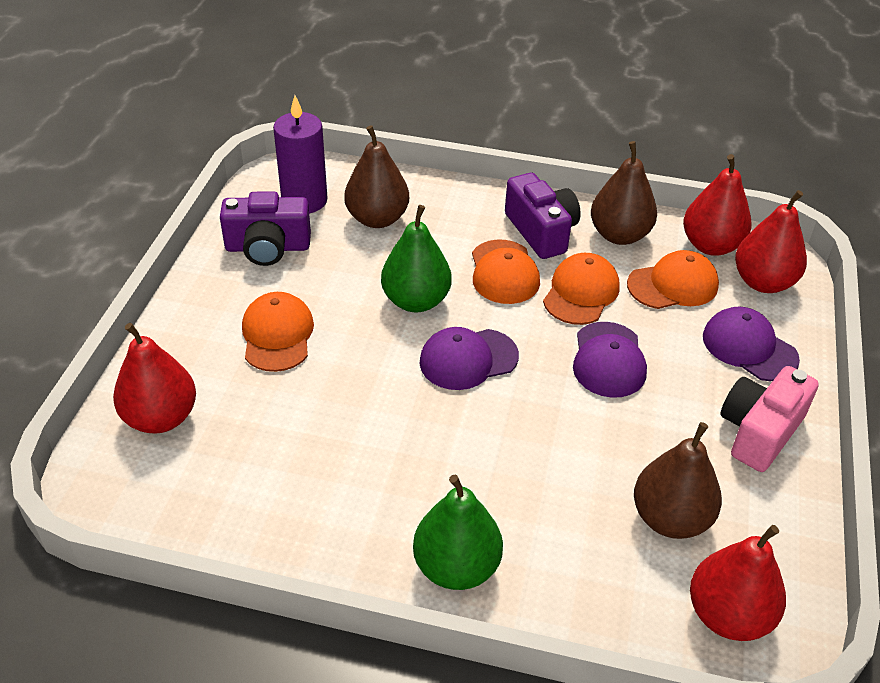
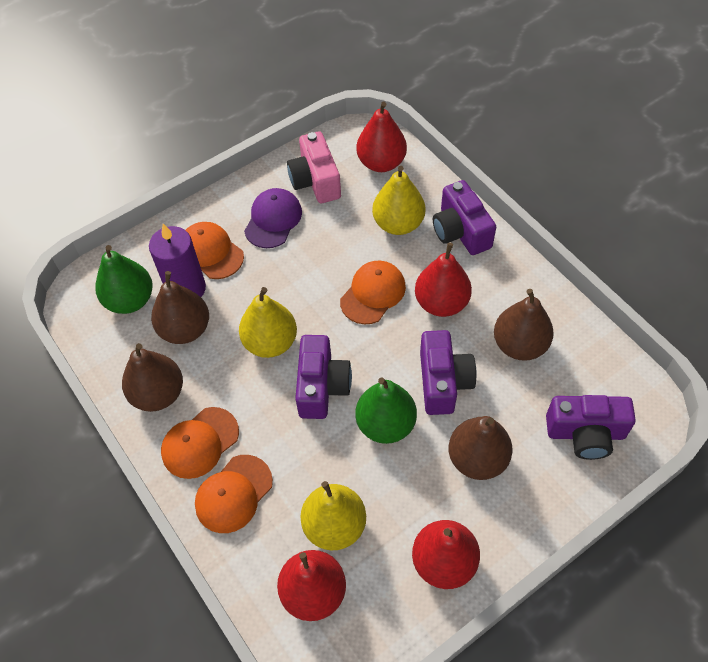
brown pear: 3 -> 4
purple camera: 2 -> 4
purple cap: 3 -> 1
yellow pear: 0 -> 3

